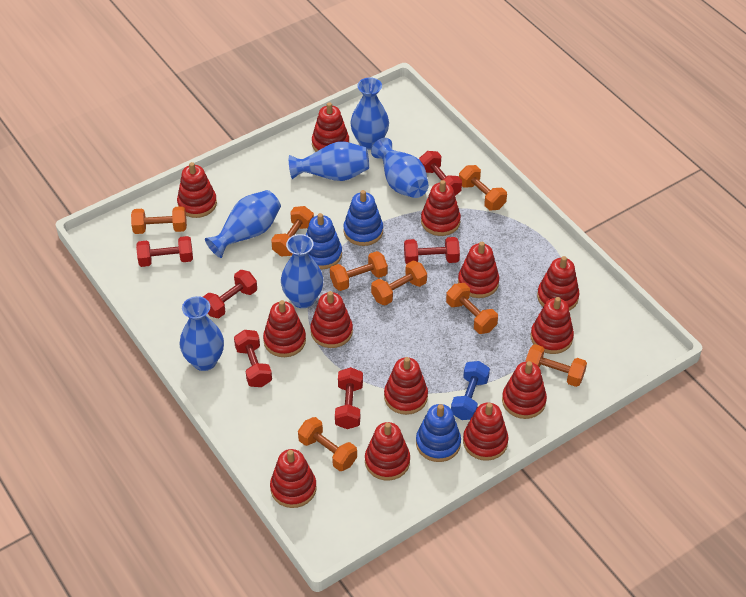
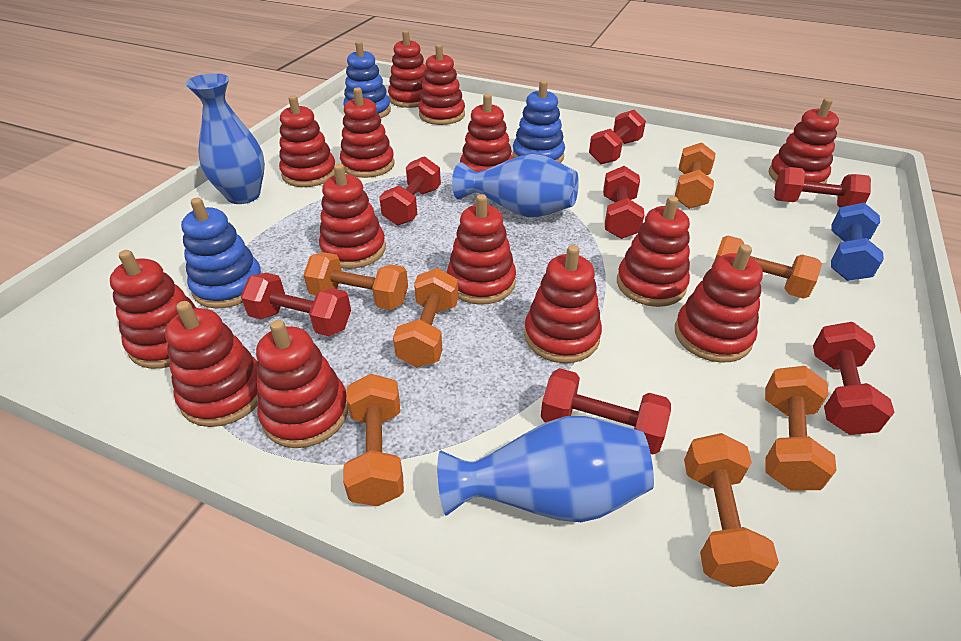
blue vase: 6 -> 3
orange dumbbell: 8 -> 7
red dumbbell: 6 -> 7
red stacking toy: 13 -> 14

